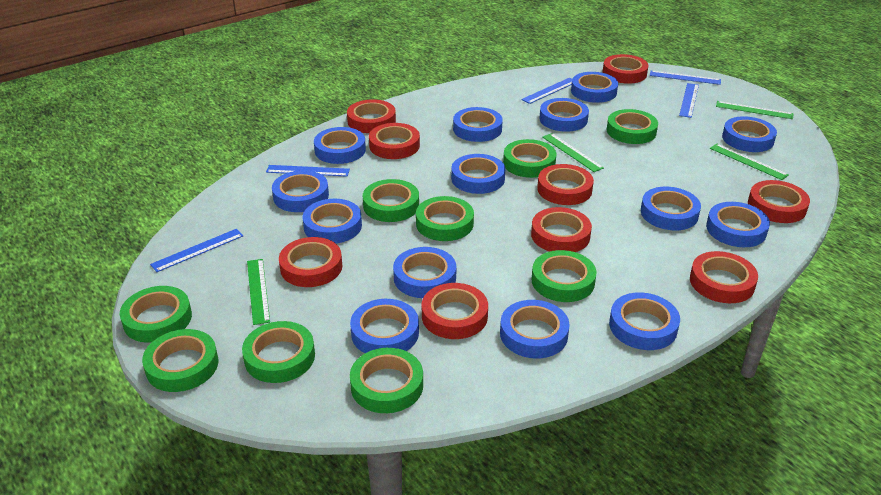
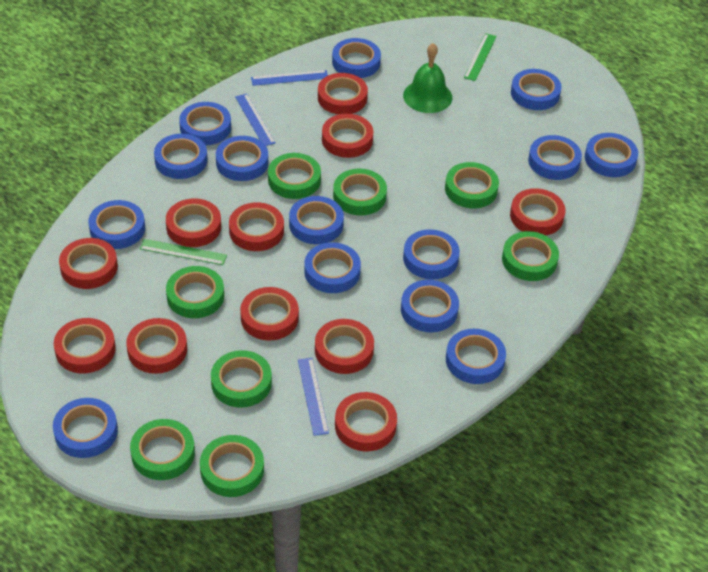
blue ruler: 5 -> 3
green bell: 0 -> 1
green ruler: 4 -> 2
green tape: 9 -> 8
red tape: 9 -> 11

